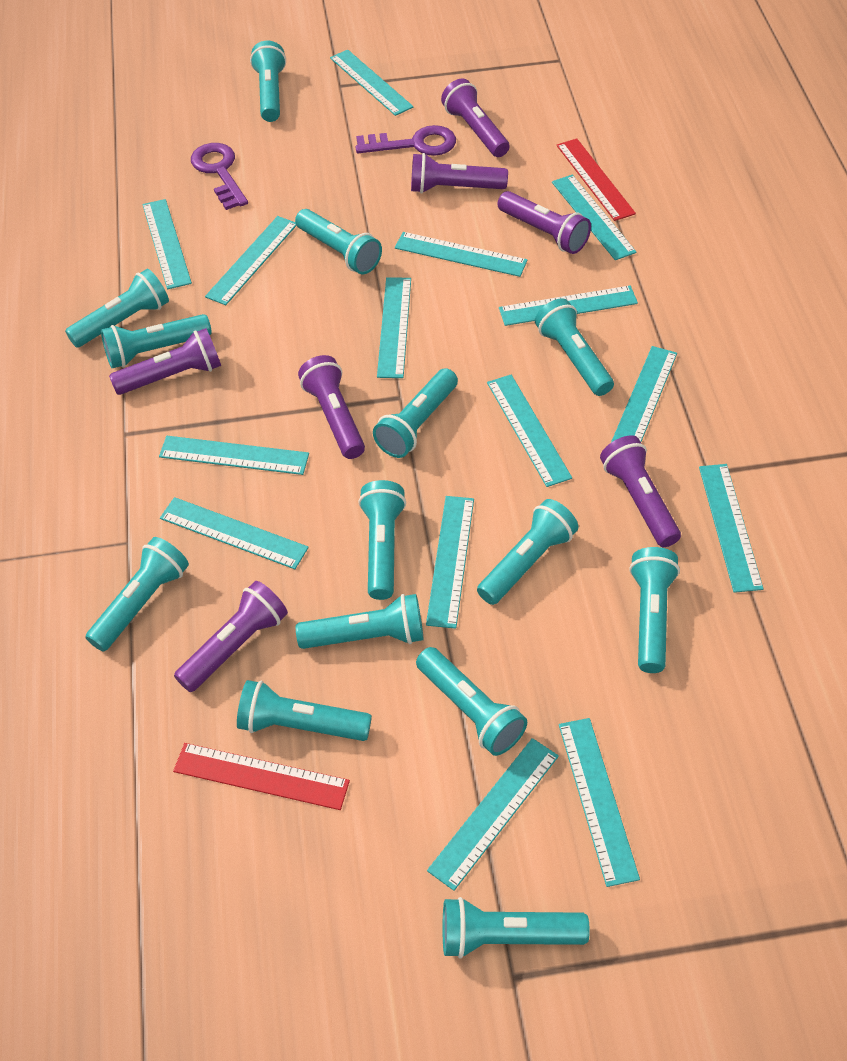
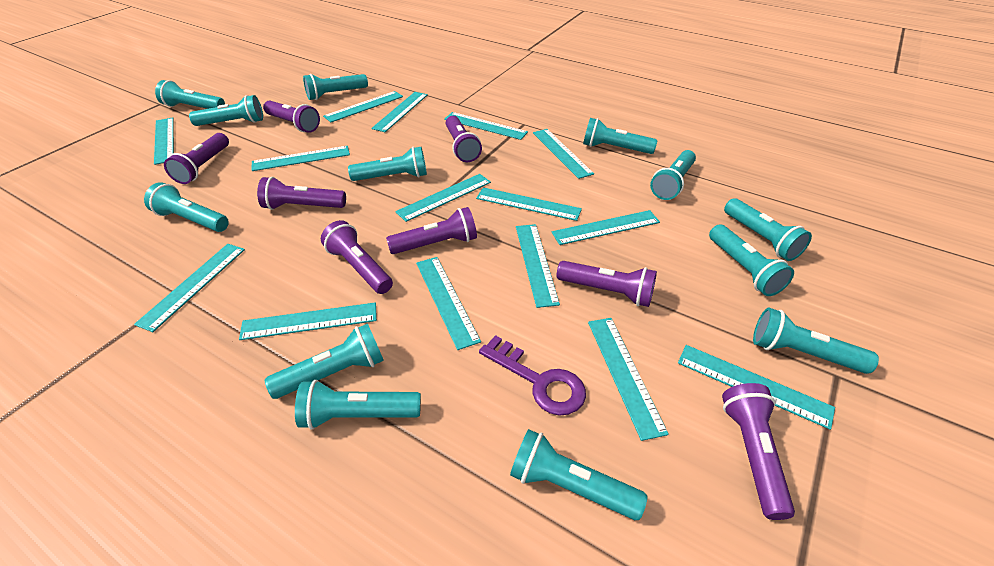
purple flashlight: 7 -> 8
purple key: 2 -> 1
red ruler: 2 -> 0
turquoise flashlight: 14 -> 13

